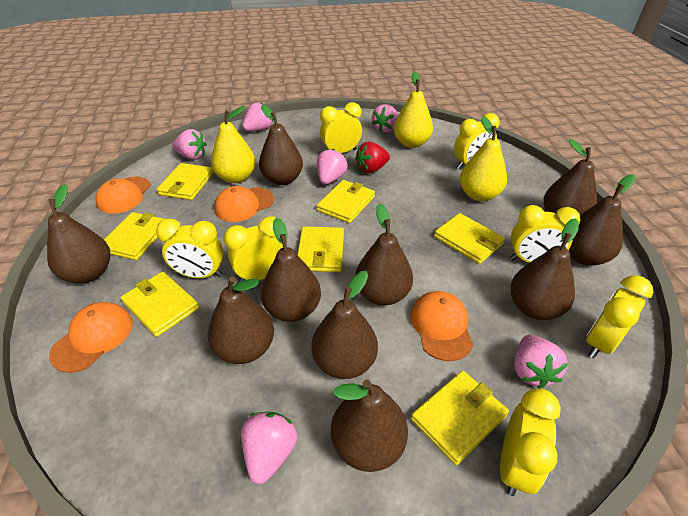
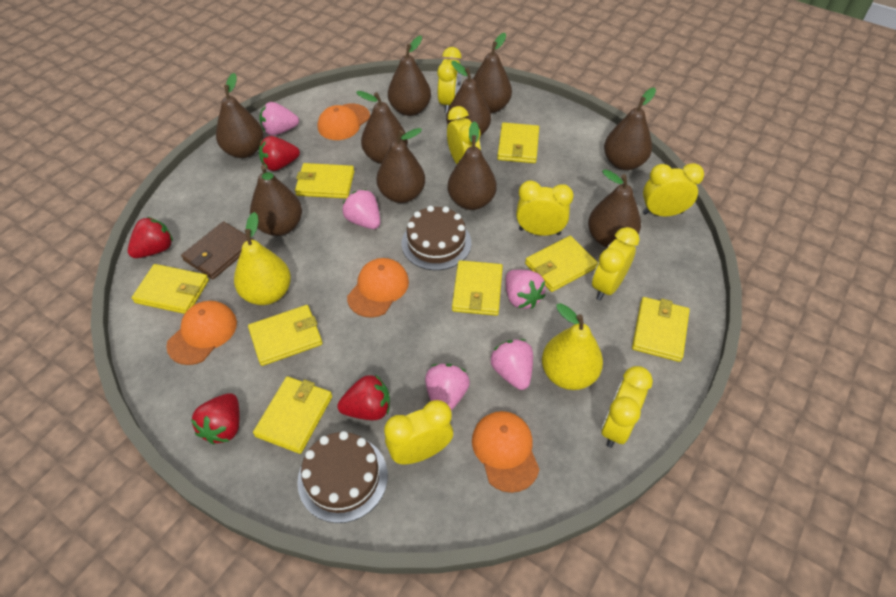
brown cake: 0 -> 2
brown wallet: 0 -> 1
pink strawberry: 6 -> 5
red strawberry: 1 -> 4
yellow pear: 3 -> 2
yellow wallet: 7 -> 8

